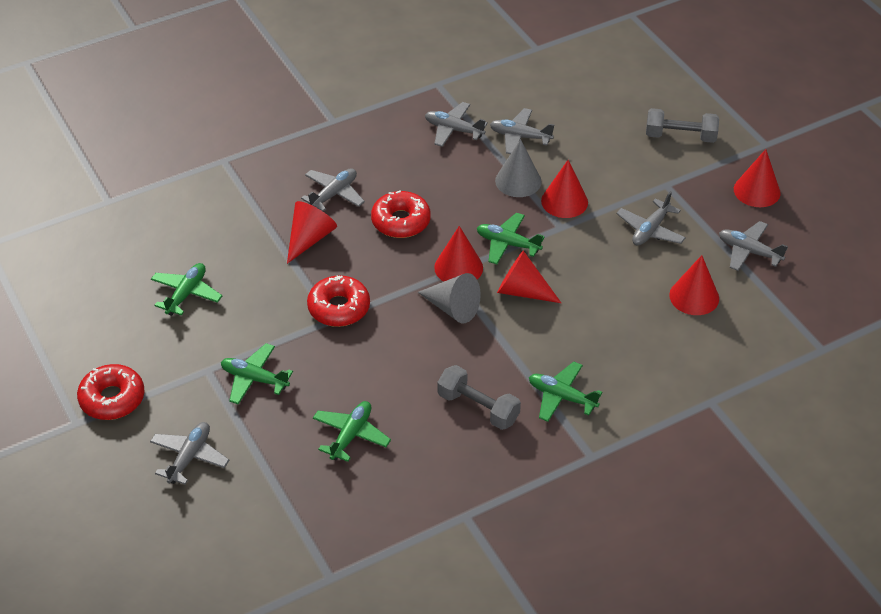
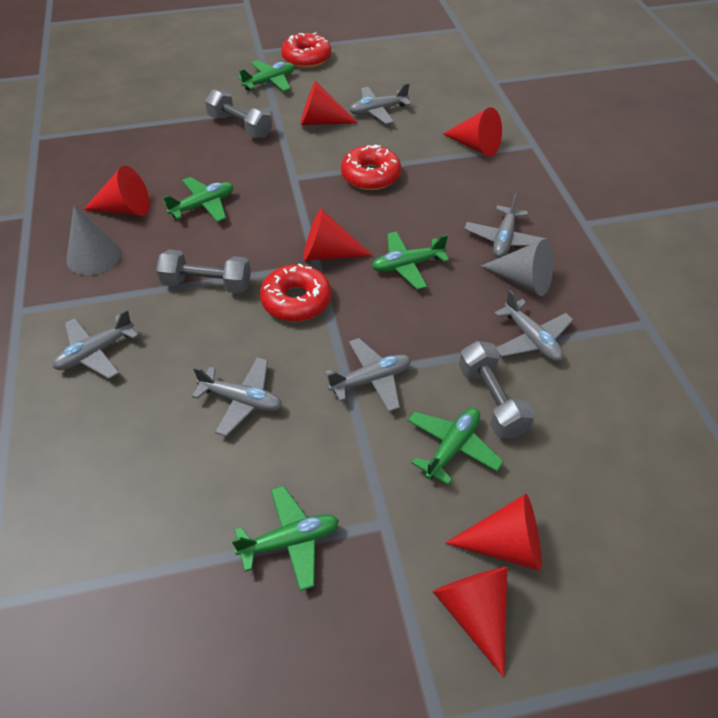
grey dumbbell: 2 -> 3

